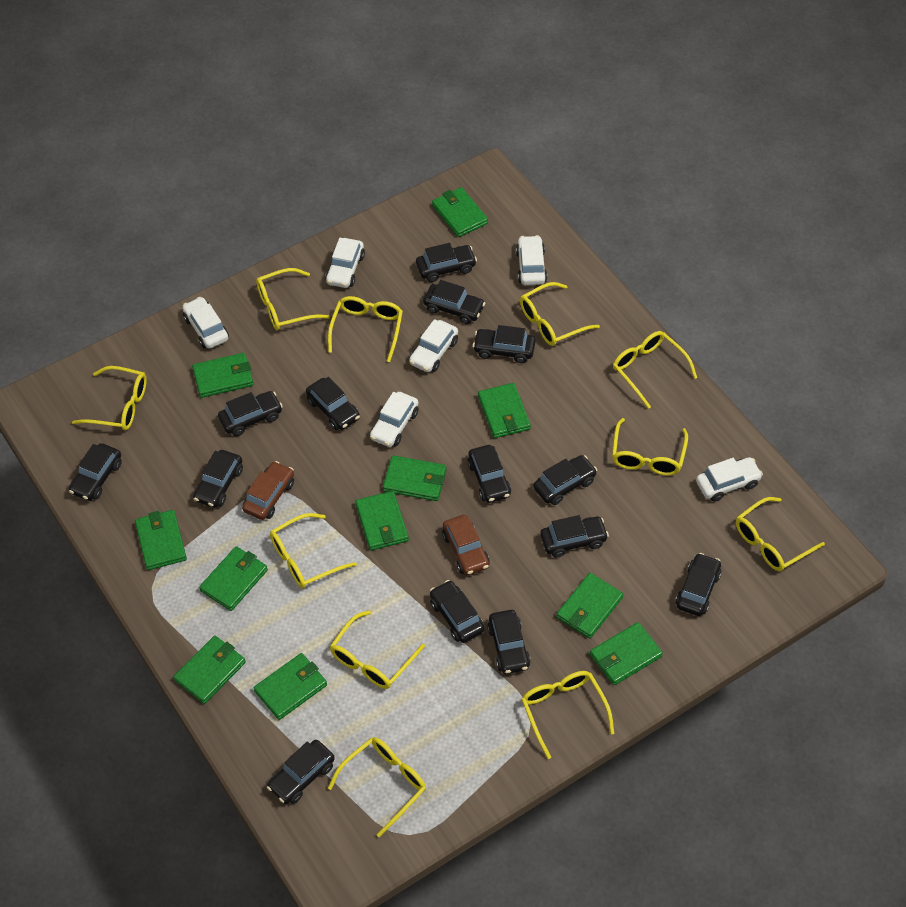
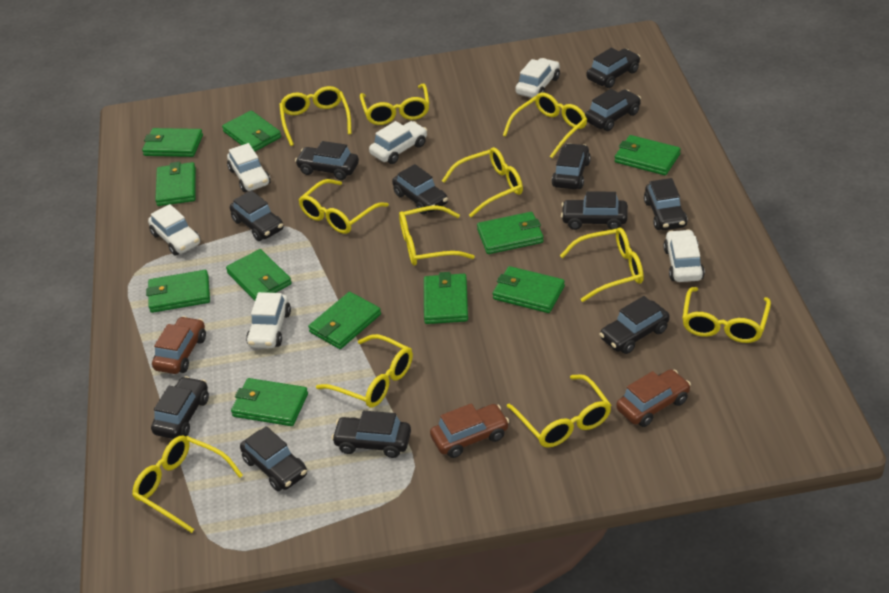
black car: 14 -> 12
brown car: 2 -> 3

